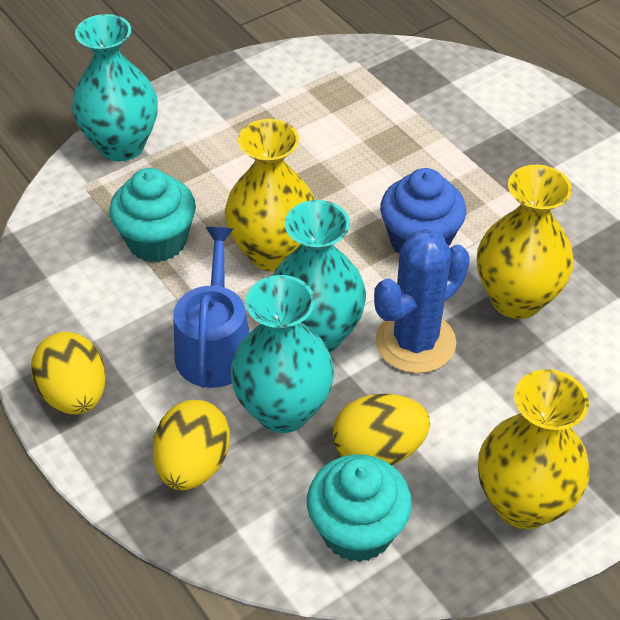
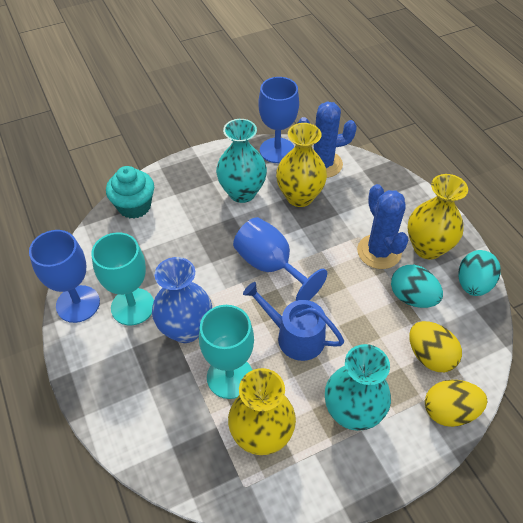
blue cactus: 1 -> 2
blue cupcake: 1 -> 0
blue goblet: 0 -> 3
blue vase: 0 -> 1
turquoise cupcake: 2 -> 1
turquoise egg: 0 -> 2
turquoise goblet: 0 -> 2
turquoise vase: 3 -> 2
yellow egg: 3 -> 2

